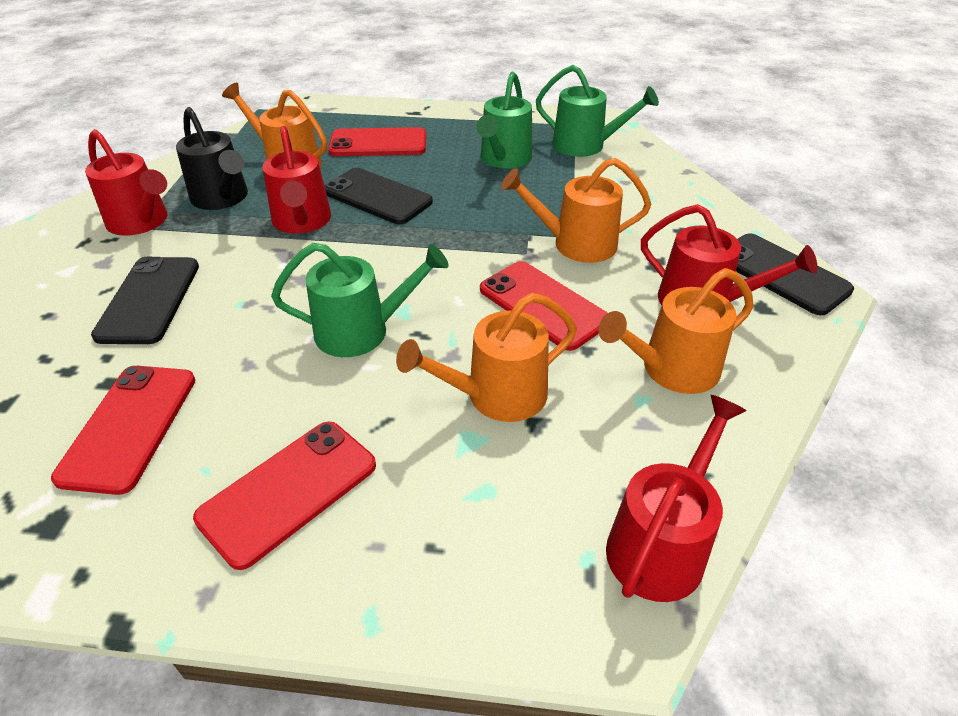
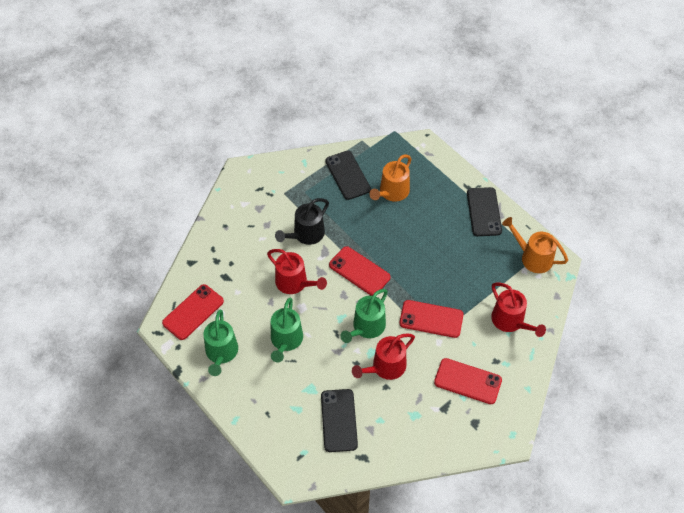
orange watering can: 4 -> 2
red watering can: 4 -> 3

